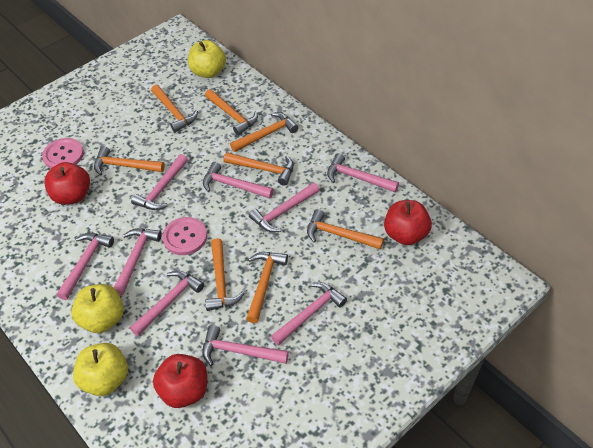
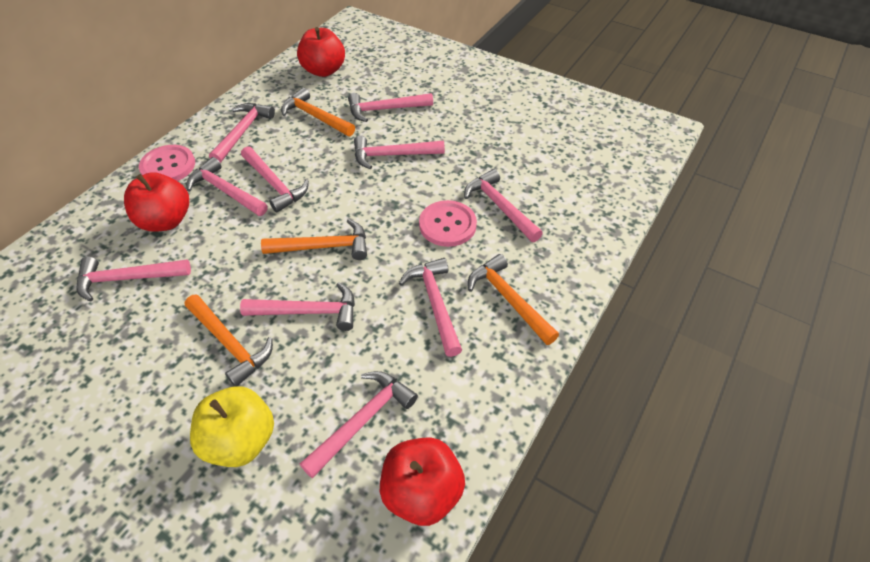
orange hammer: 8 -> 4
pink hammer: 9 -> 10
yellow apple: 3 -> 1

